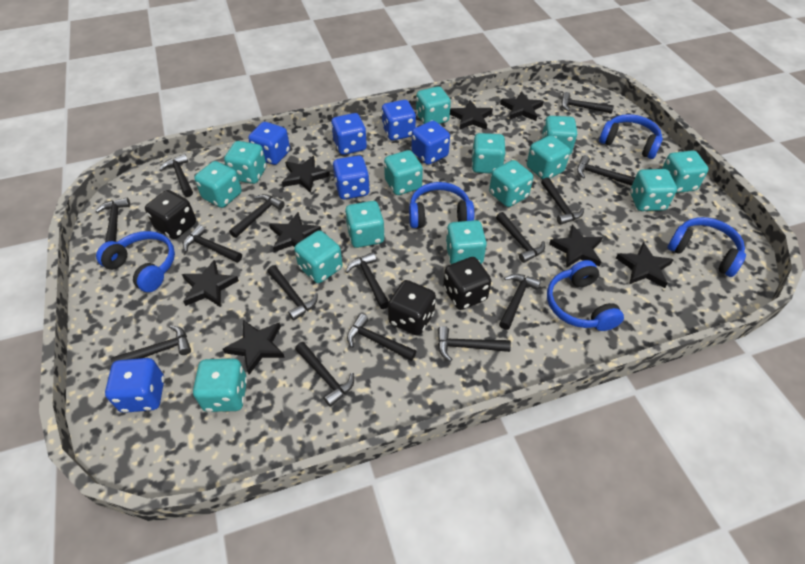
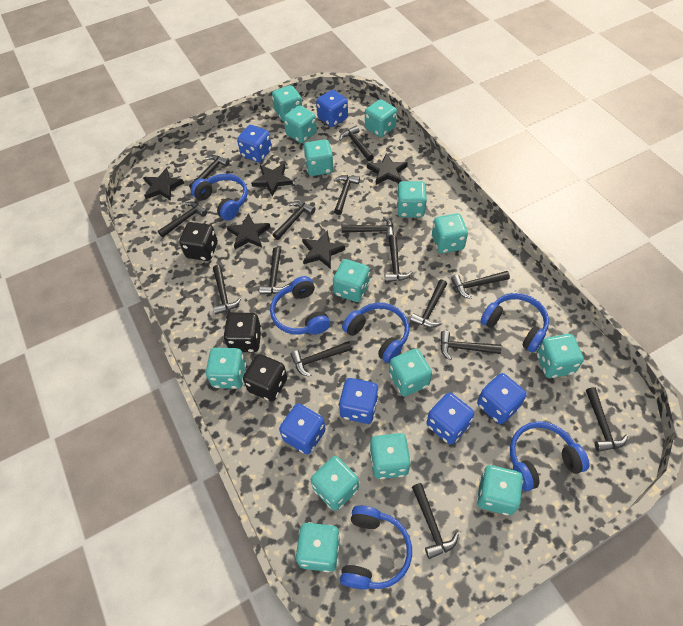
black star: 8 -> 5
blue headphones: 5 -> 6

